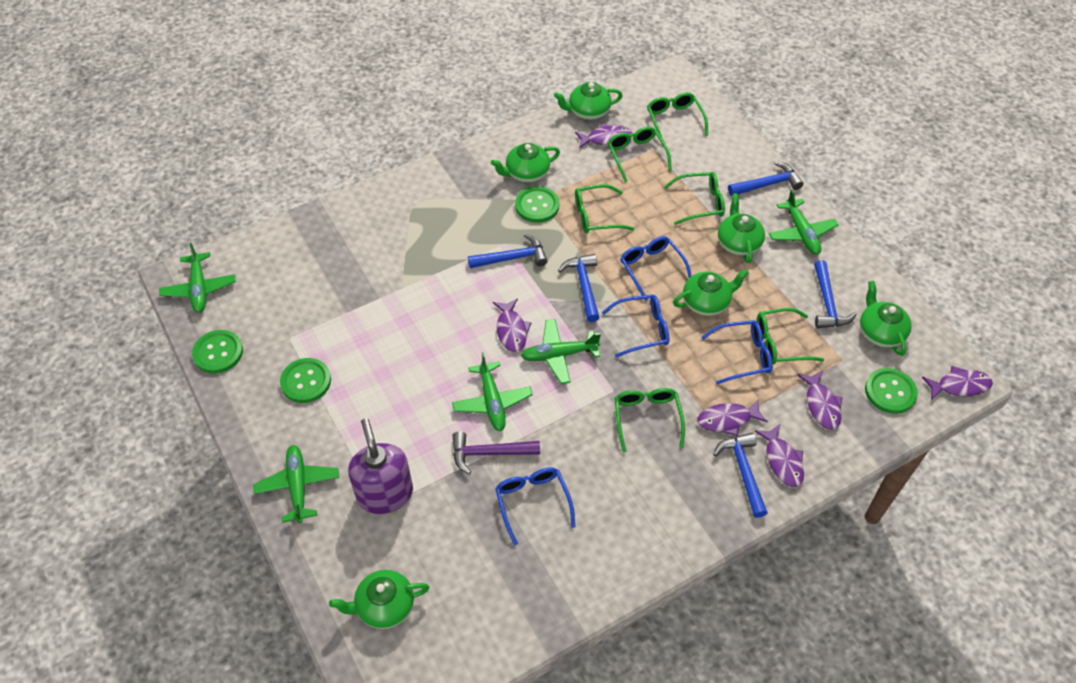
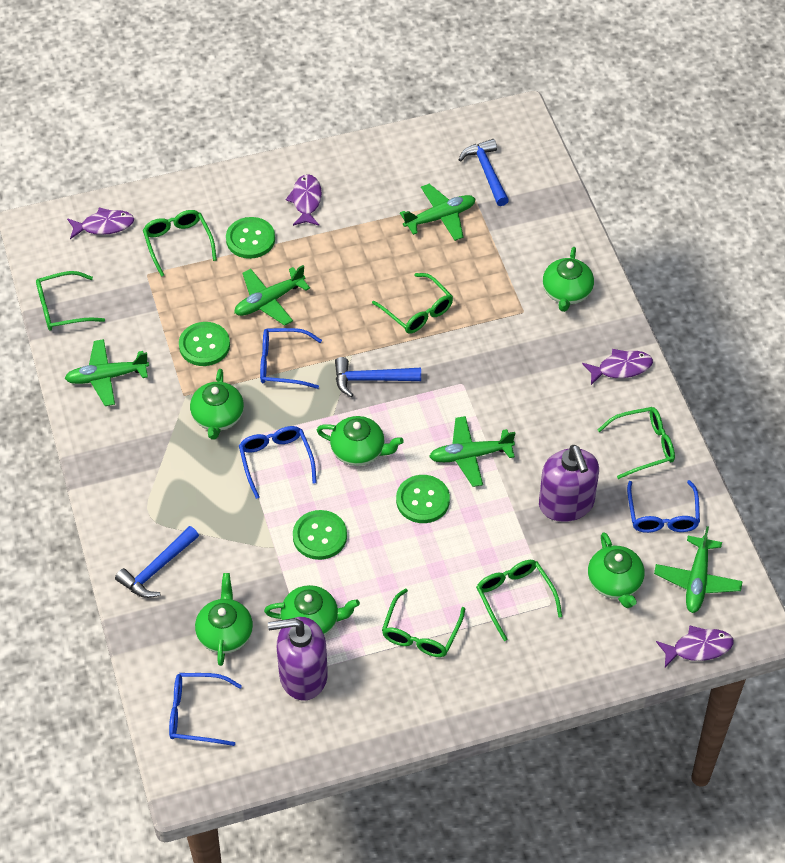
blue hammer: 5 -> 3
purple fish: 6 -> 4
purple hammer: 1 -> 0
purple soap dispenser: 1 -> 2

